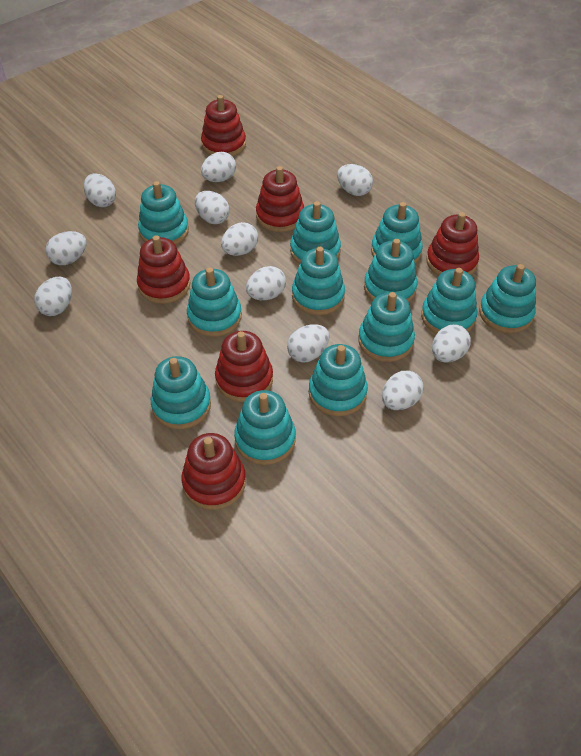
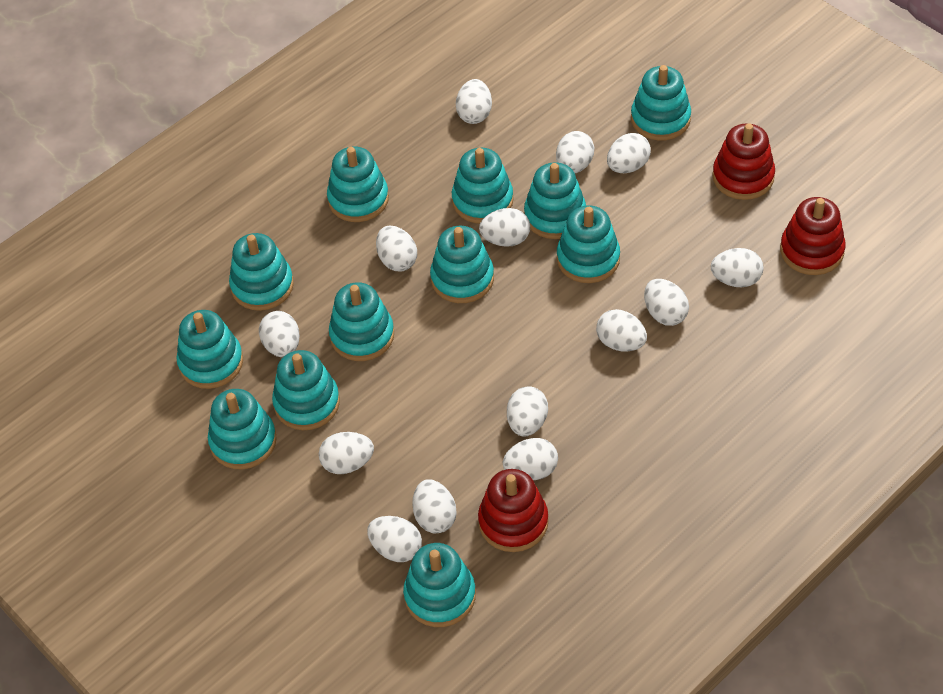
red stacking toy: 6 -> 3
white egg: 11 -> 14

